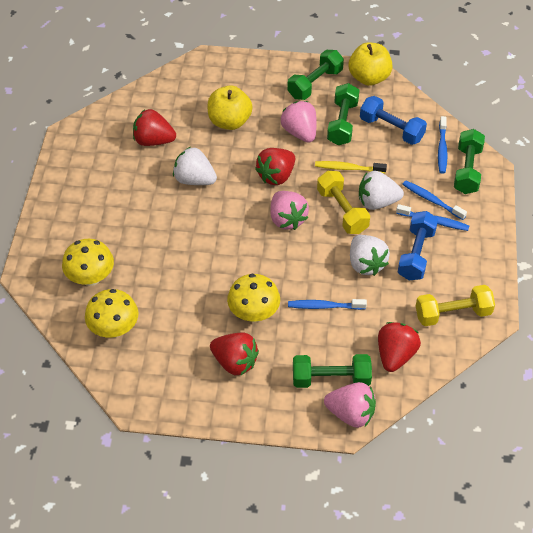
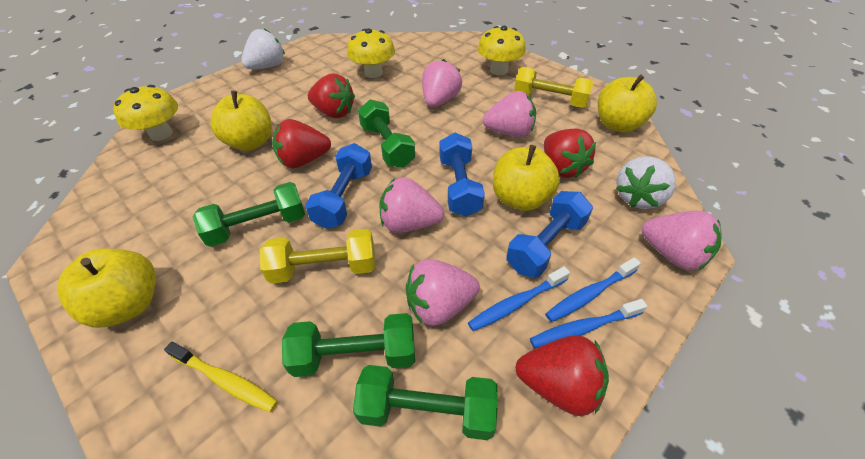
blue dumbbell: 2 -> 3
blue toothbrush: 4 -> 3
pink strawberry: 3 -> 5
white strawberry: 3 -> 2
yellow apple: 2 -> 4

